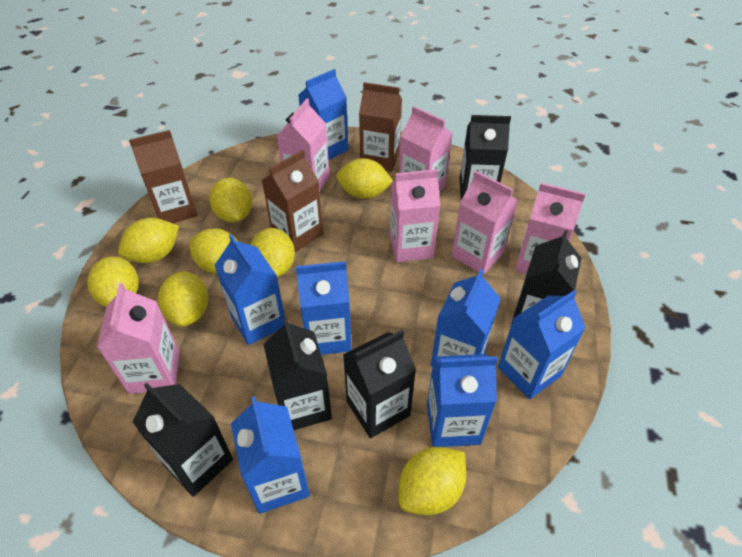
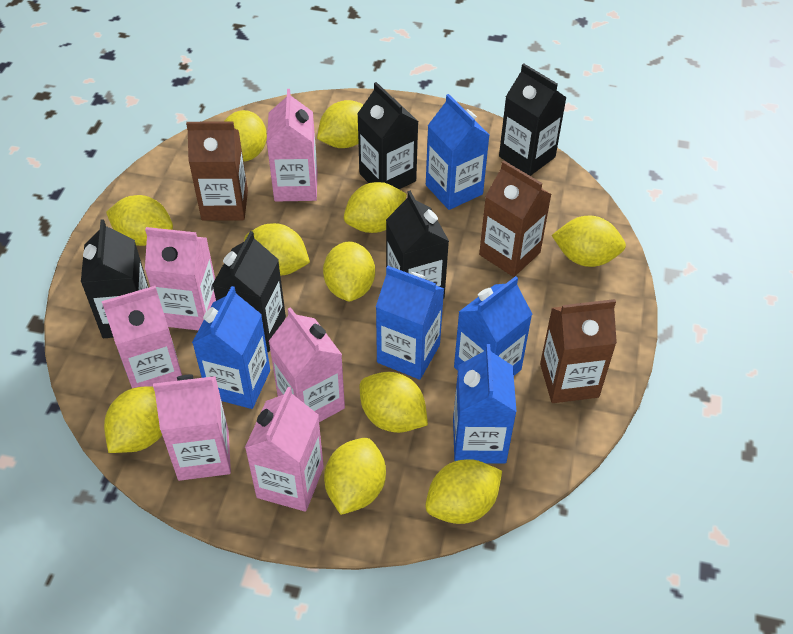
blue carton: 7 -> 5
yellow lemon: 8 -> 11

